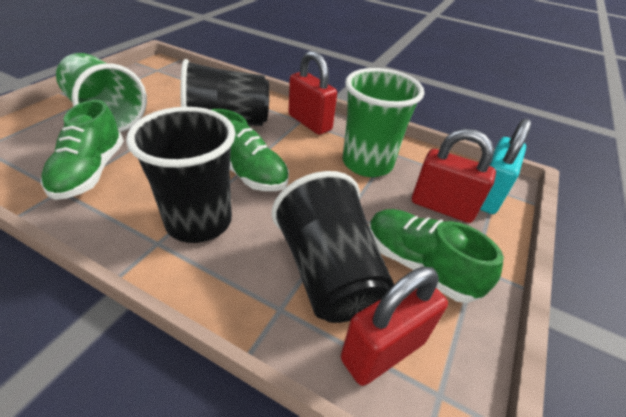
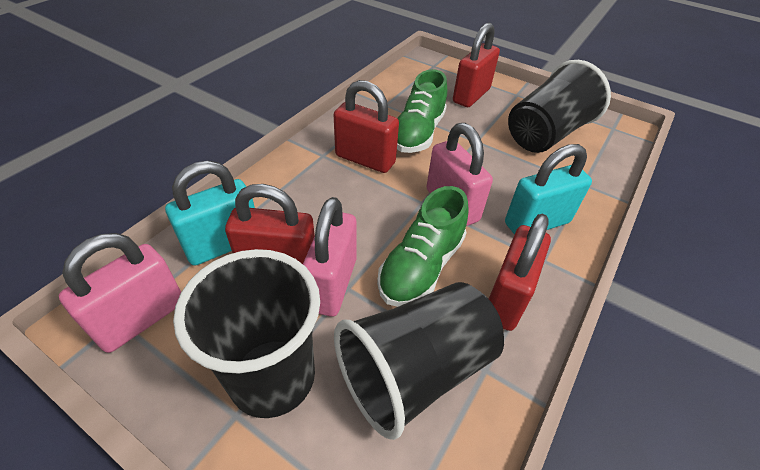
green cup: 2 -> 0
green shoe: 3 -> 2
pink padlock: 0 -> 3
red padlock: 3 -> 4
turquoise padlock: 1 -> 2

